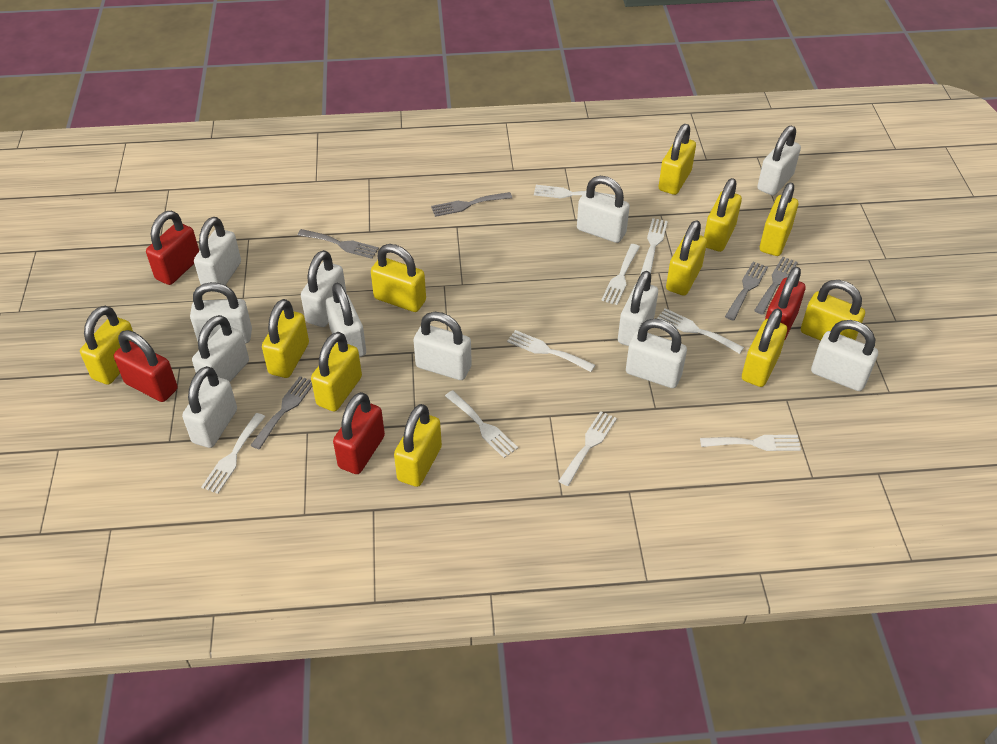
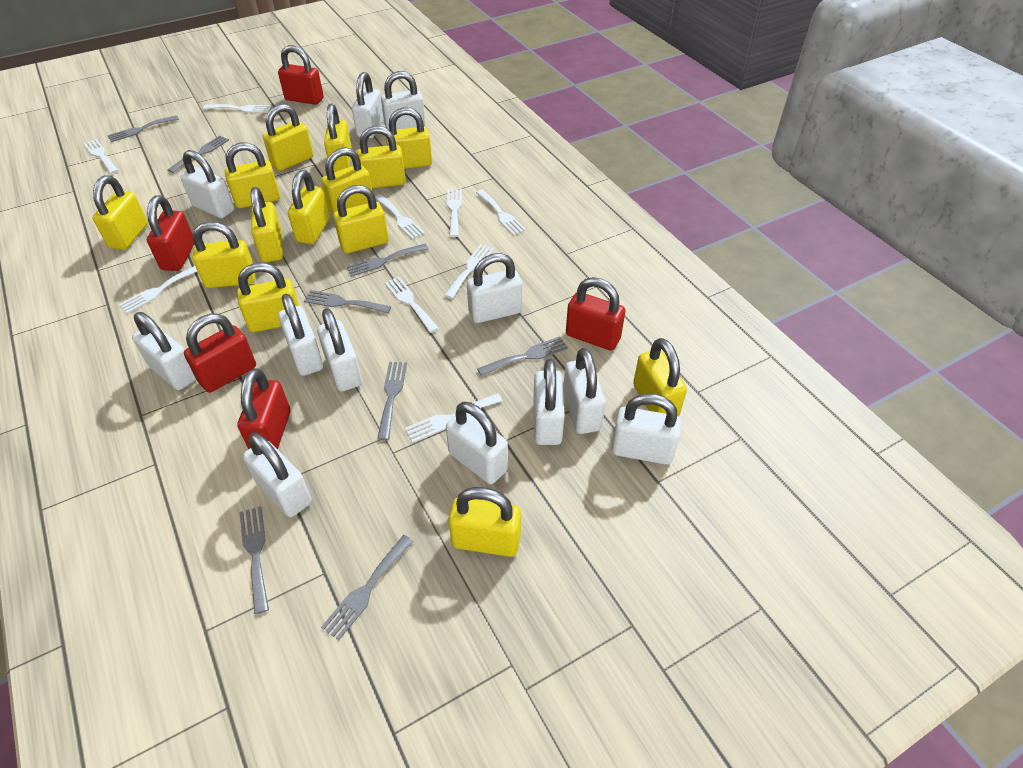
grey fork: 5 -> 8
red padlock: 4 -> 5
yellow padlock: 11 -> 14

